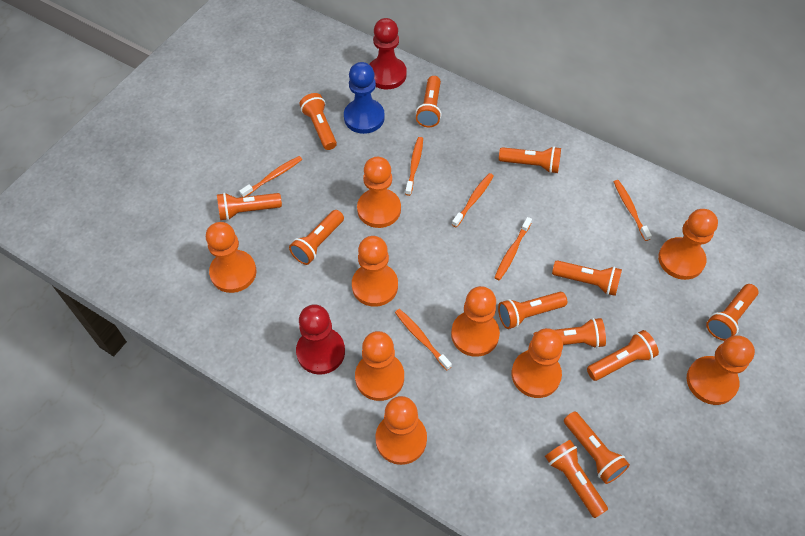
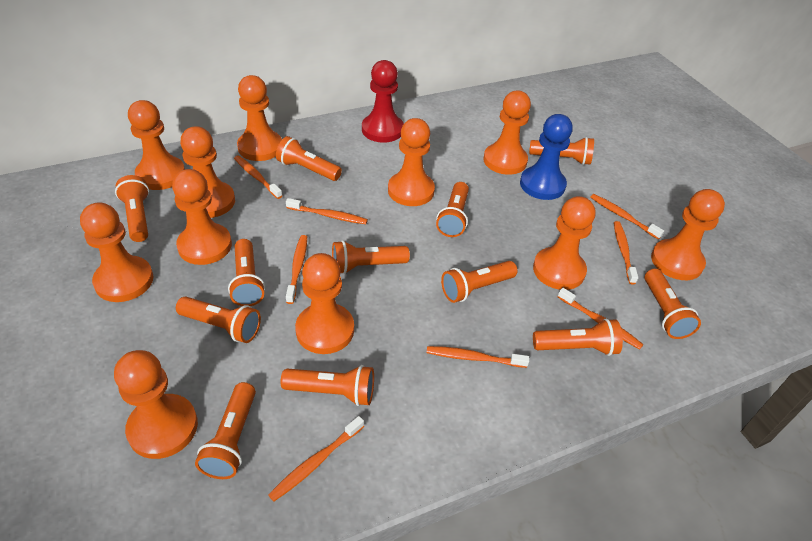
orange pawn: 9 -> 11
orange toothbrush: 6 -> 8
red pawn: 2 -> 1

